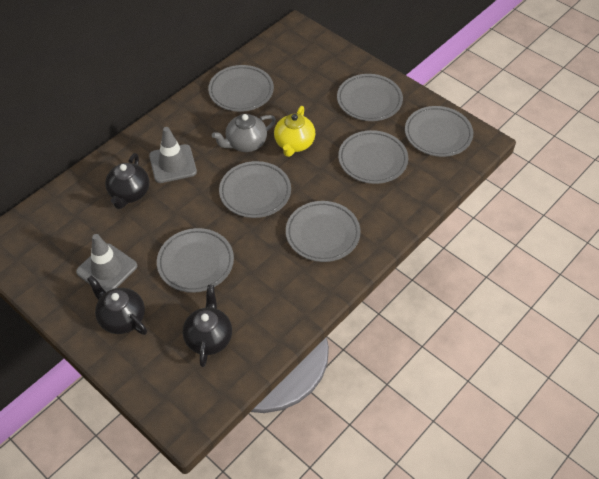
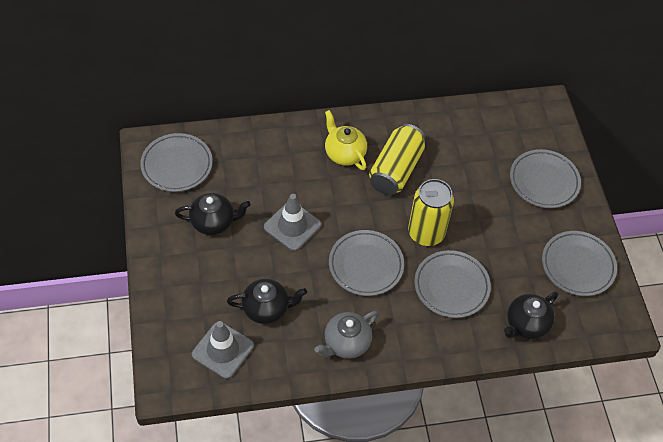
grey plate: 7 -> 5
yellow can: 0 -> 2

